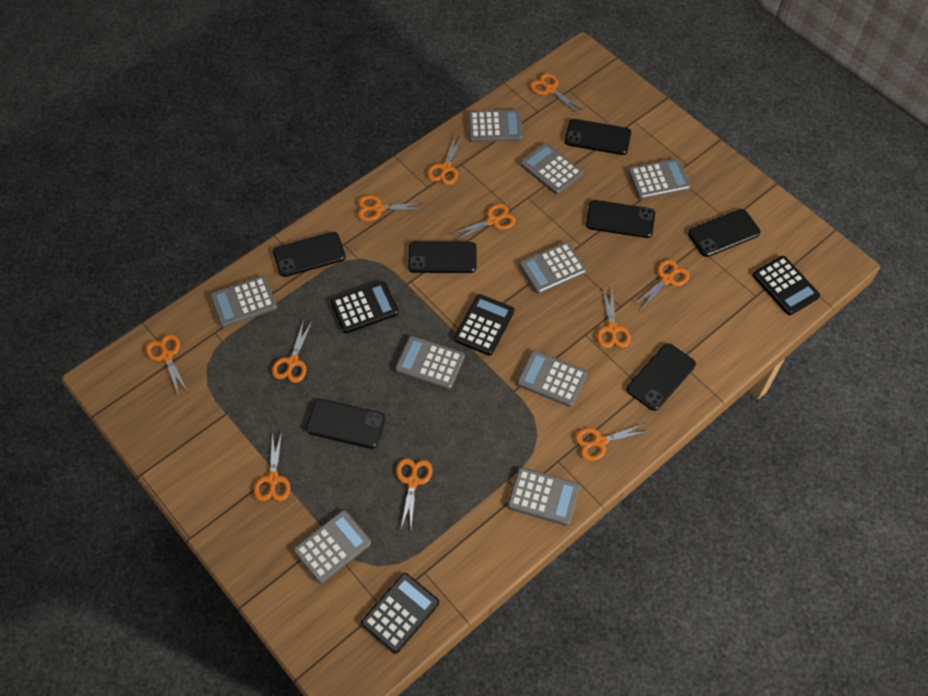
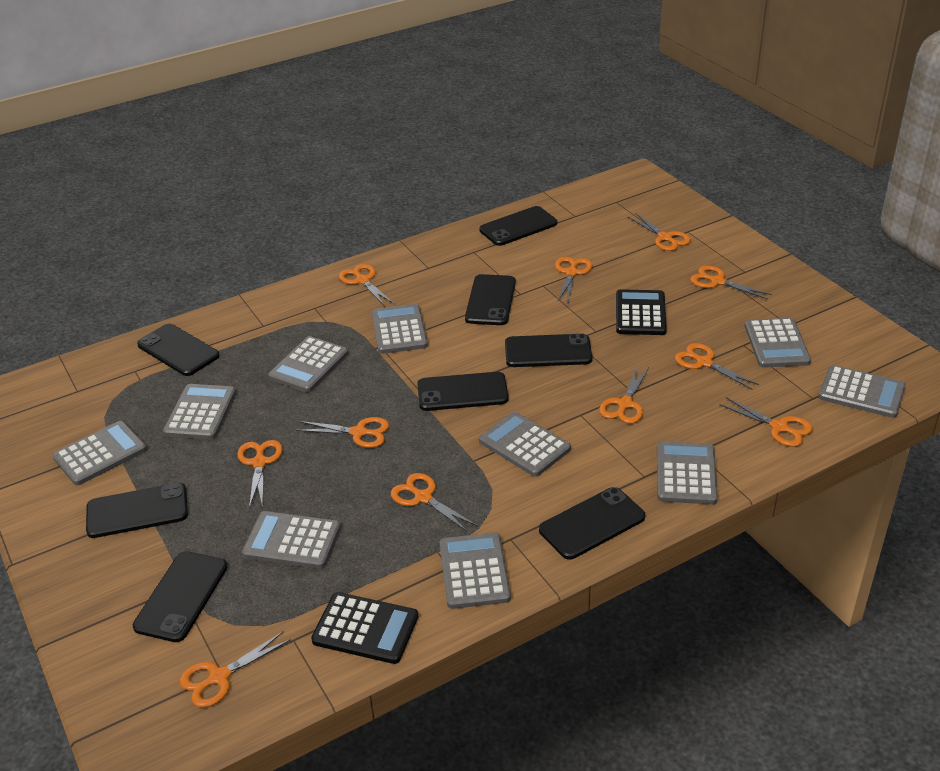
black calculator: 4 -> 2
black phone: 7 -> 8
grey calculator: 9 -> 10

